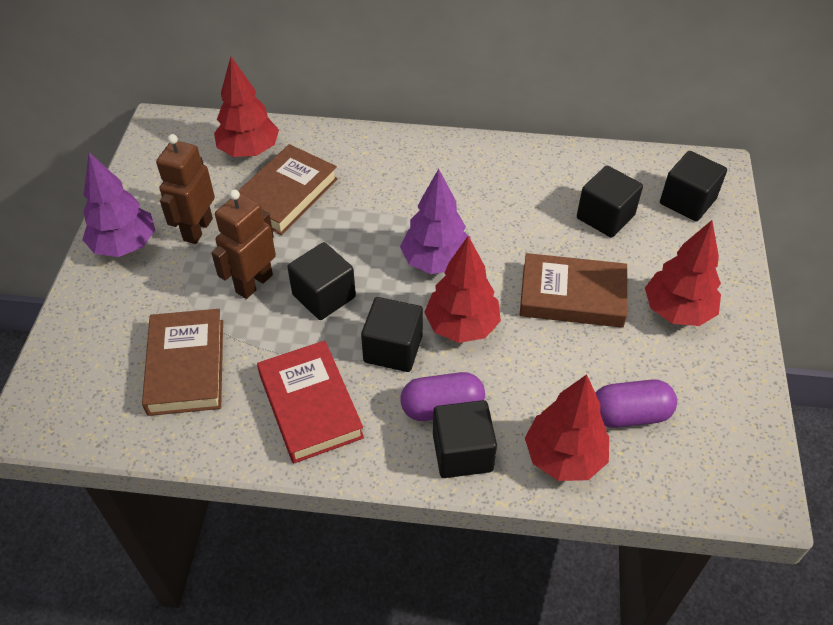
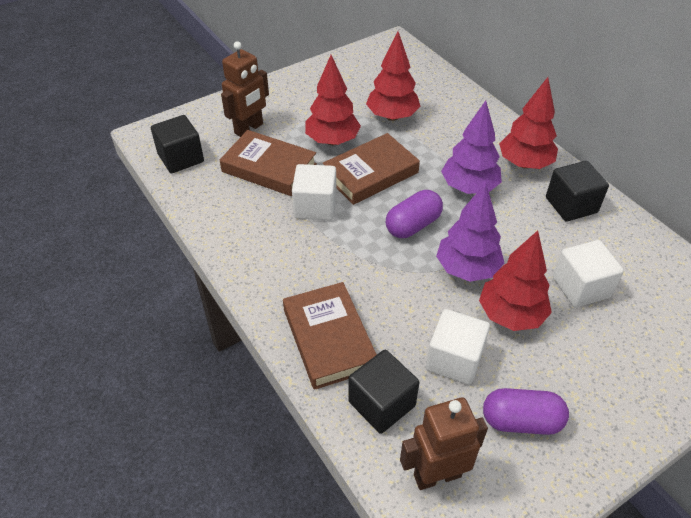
black cube: 5 -> 3
red book: 1 -> 0
white cube: 0 -> 3

